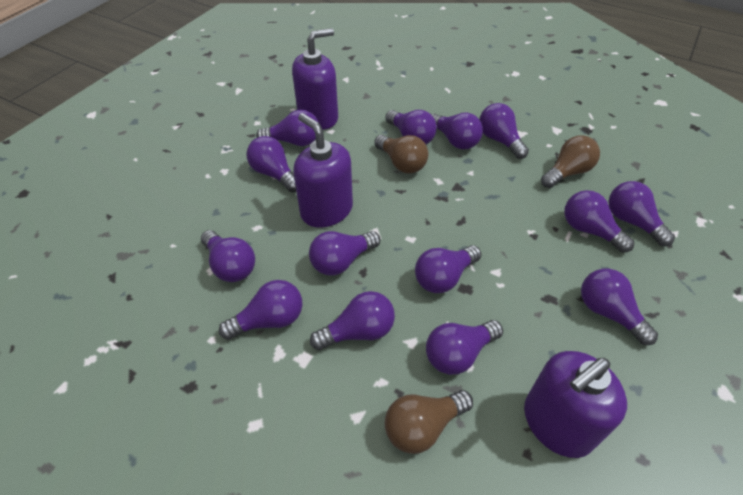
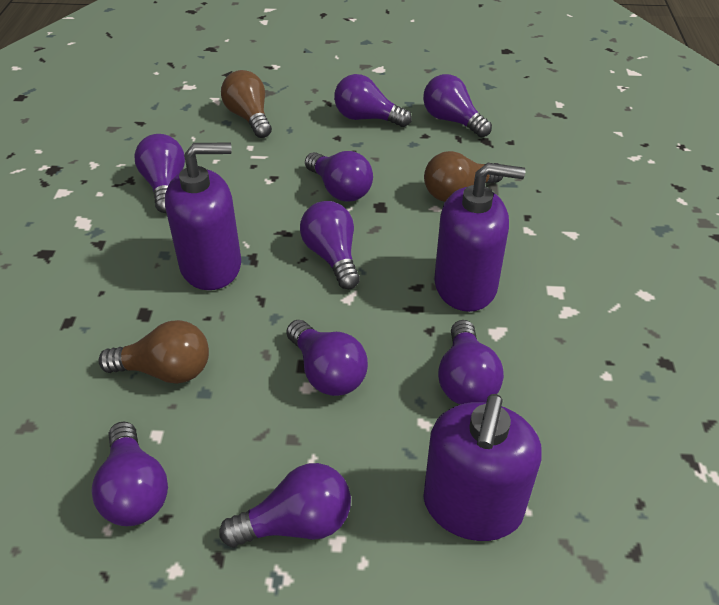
purple light bulb: 14 -> 9

